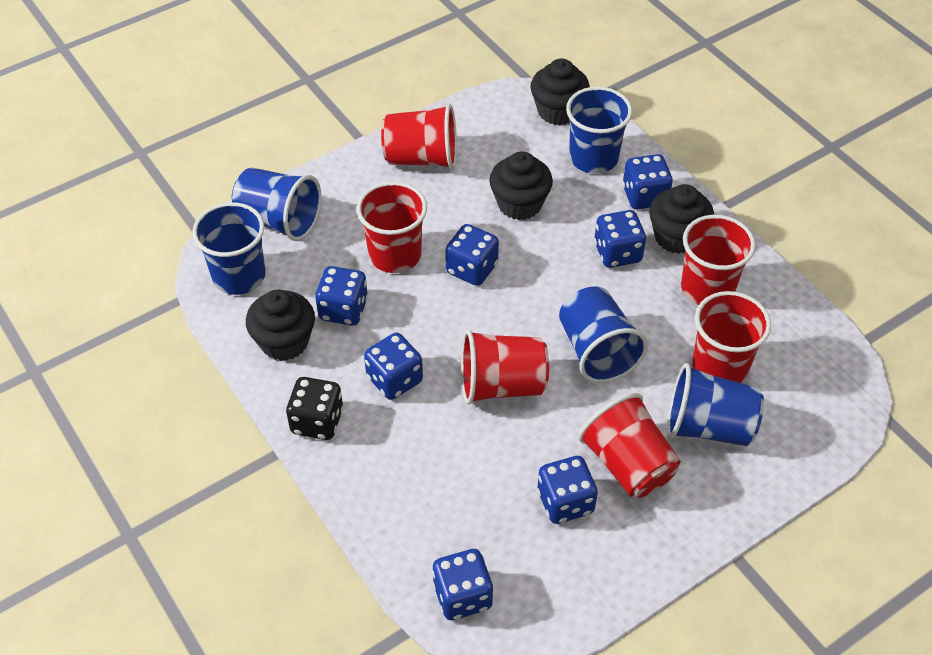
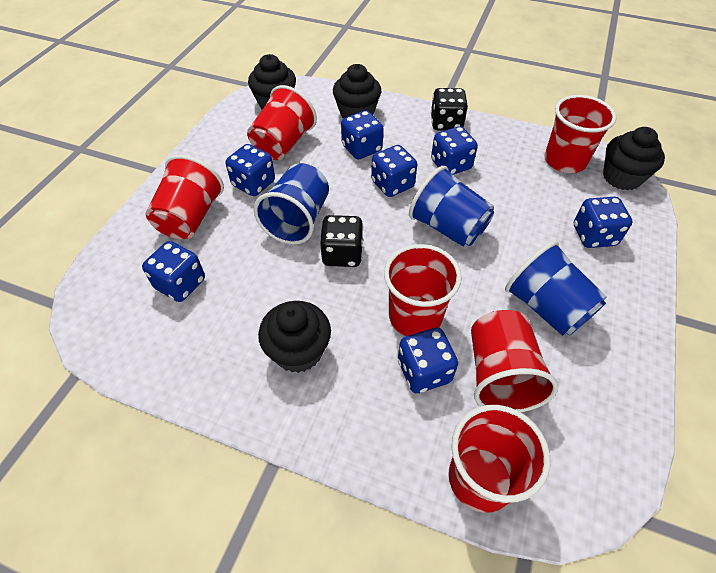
black dice: 1 -> 2
blue cup: 5 -> 3

